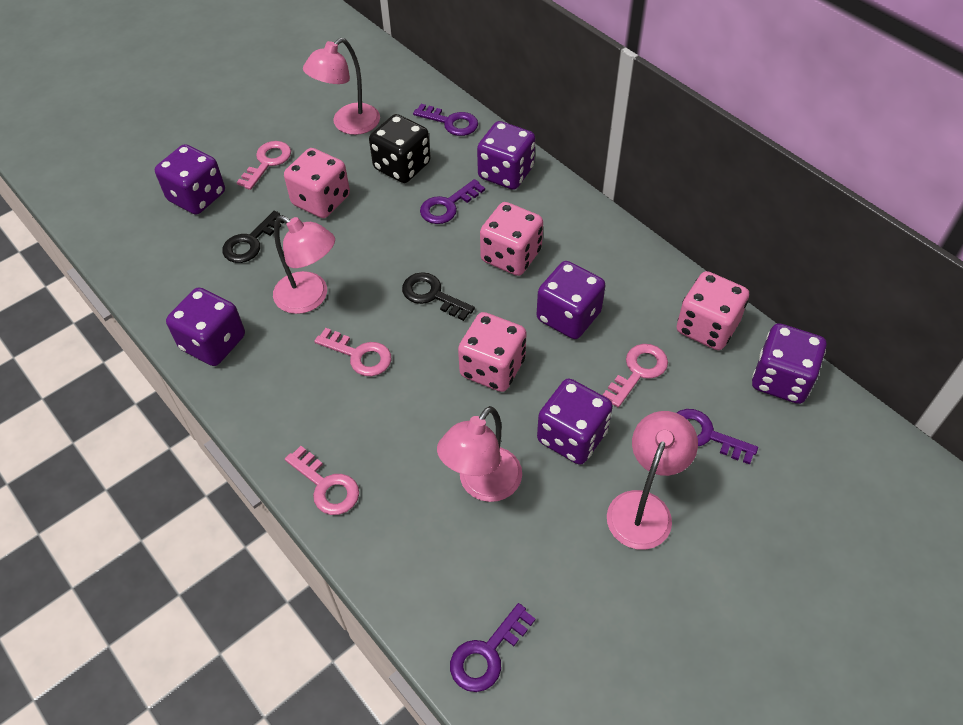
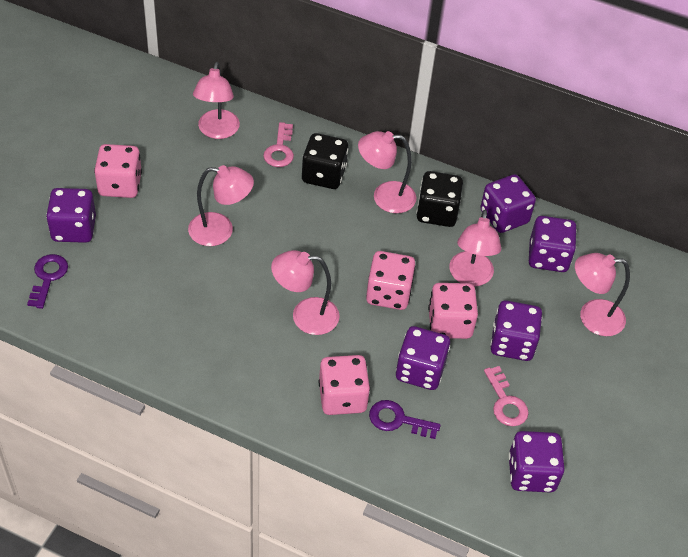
black dice: 1 -> 2
black key: 2 -> 0
pink key: 4 -> 2
pink lamp: 4 -> 6
purple key: 4 -> 2

